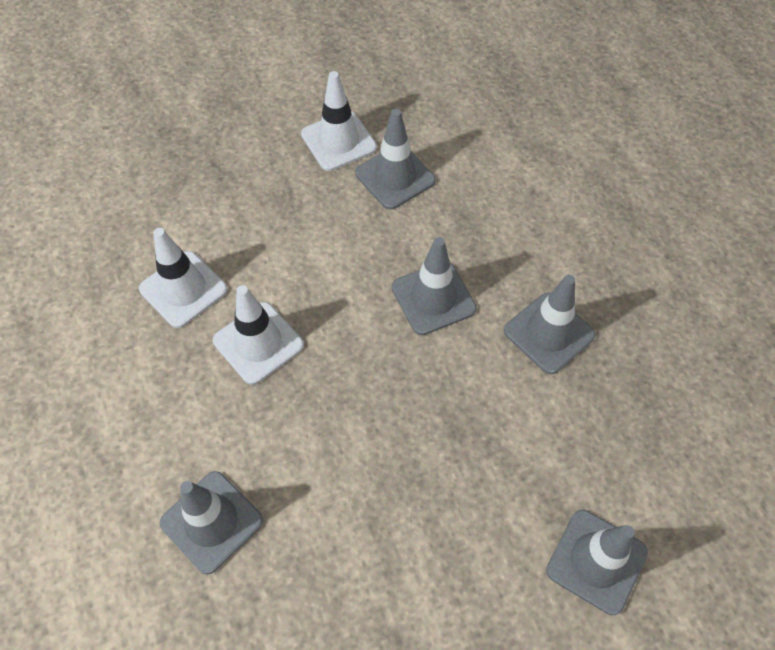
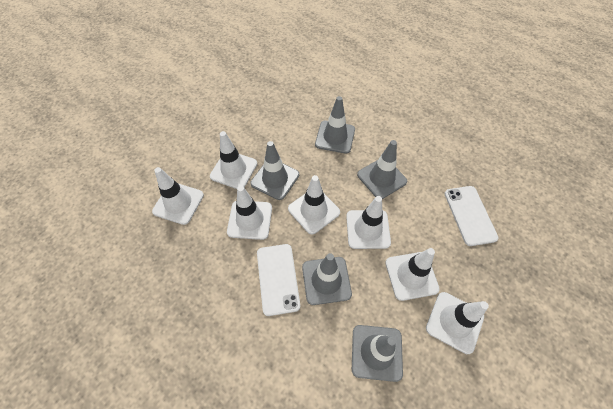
white phone: 0 -> 2
white traffic cone: 3 -> 7

